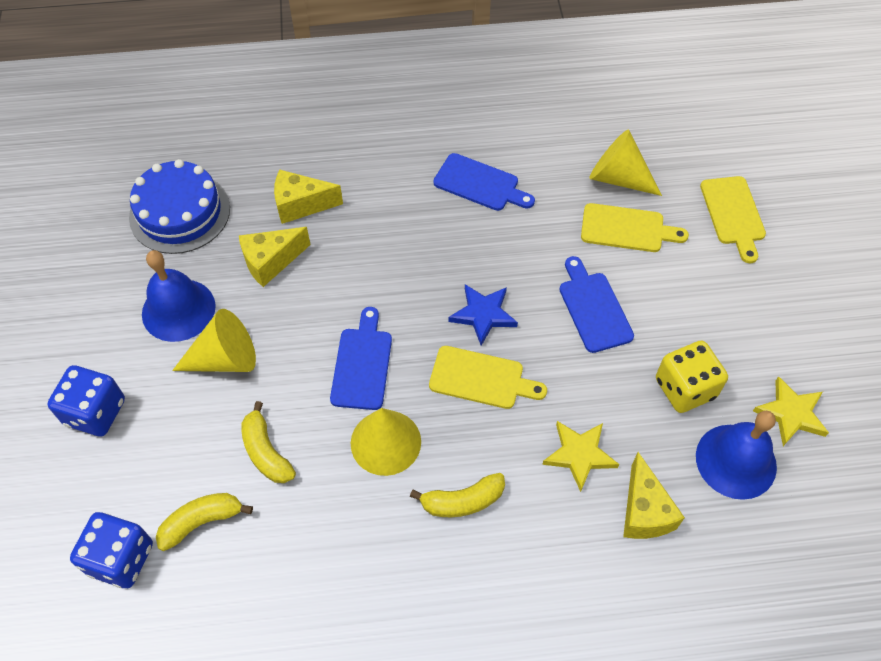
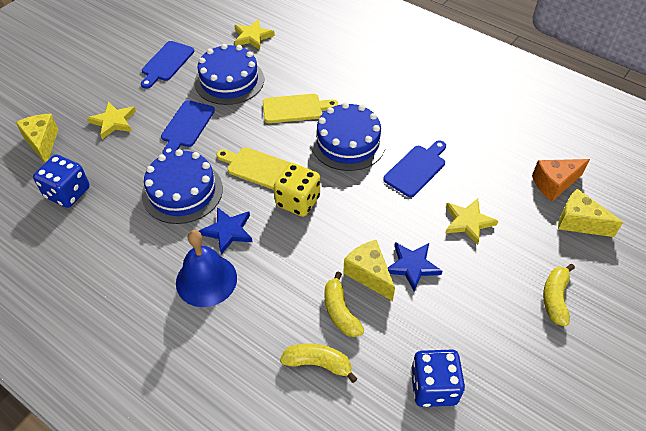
blue bell: 2 -> 1
blue cake: 1 -> 3
blue star: 1 -> 2
orange cheese: 0 -> 1
yellow cone: 3 -> 0
yellow cutting board: 3 -> 2
yellow star: 2 -> 3

